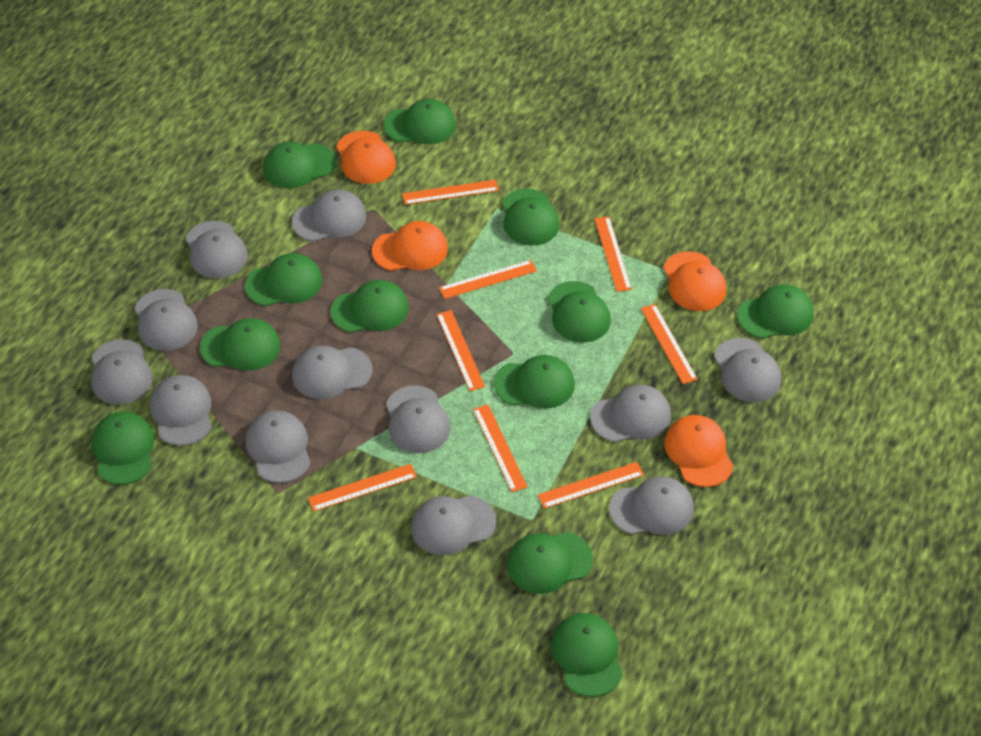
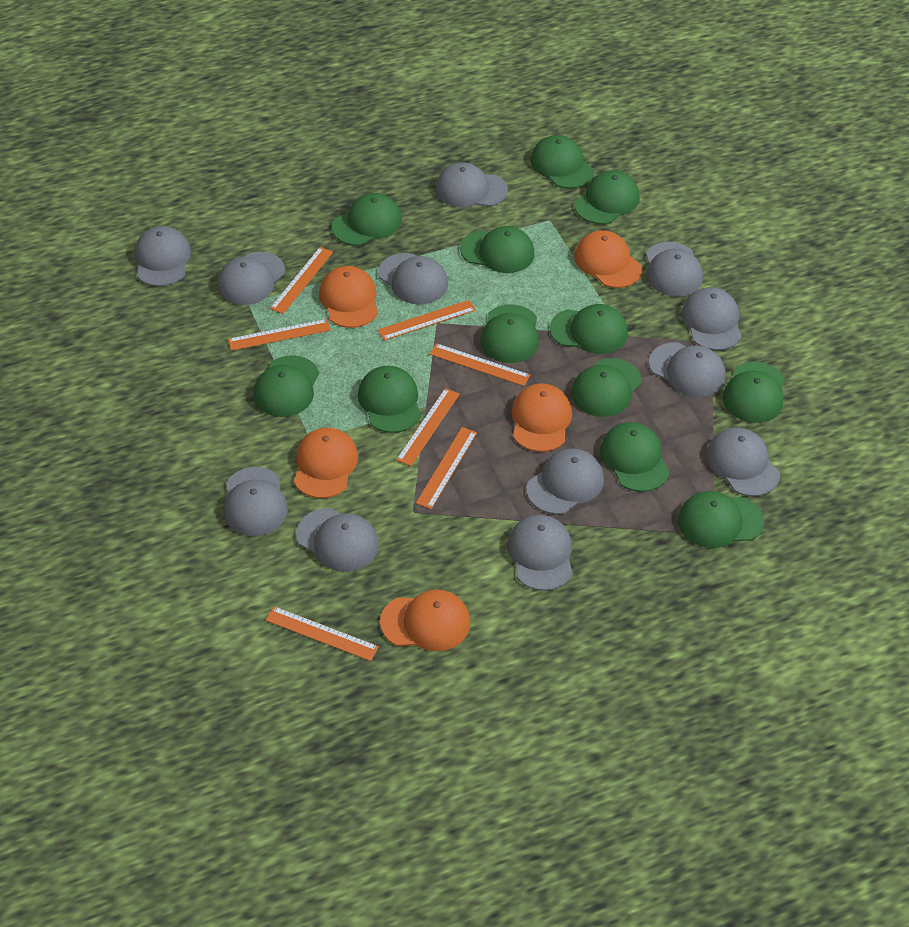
orange cap: 4 -> 5
orange ruler: 8 -> 7

